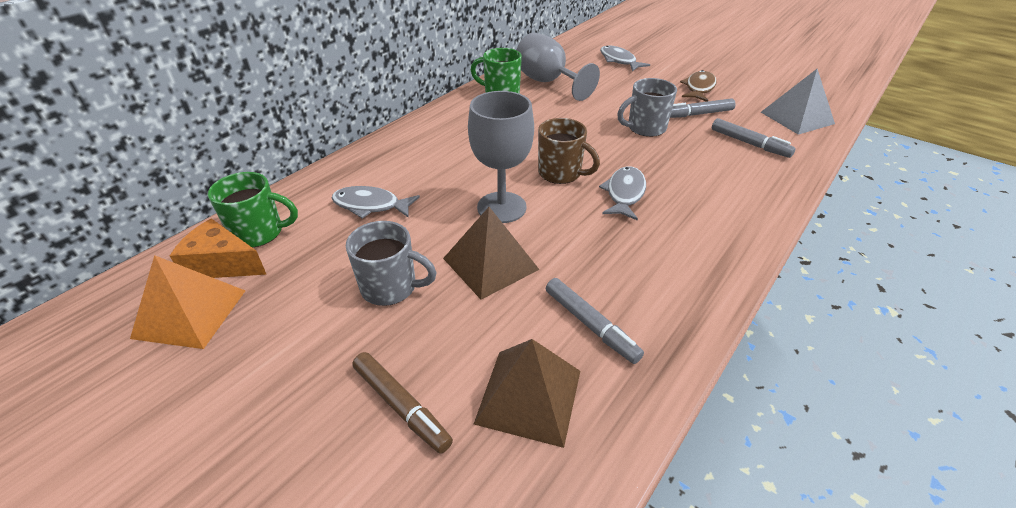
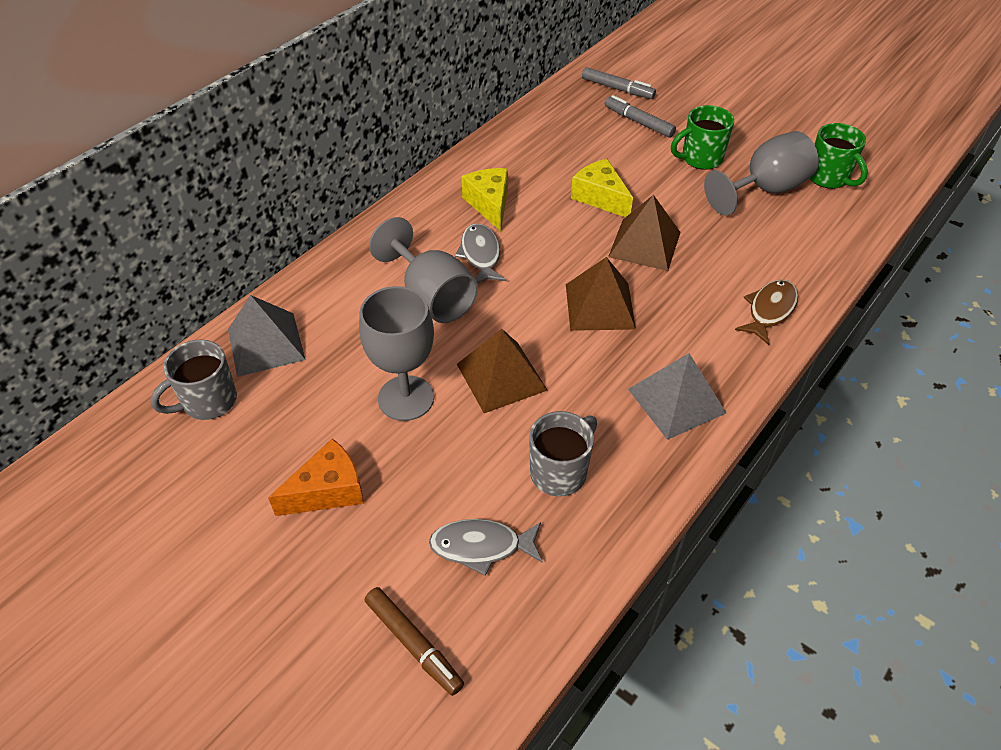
brown mug: 1 -> 0
brown pyramid: 2 -> 3
grey fish: 3 -> 2
grey goblet: 2 -> 3
grey marker: 3 -> 2
grey pyramid: 1 -> 2
orange pyramid: 1 -> 0
yellow cheese: 0 -> 2

